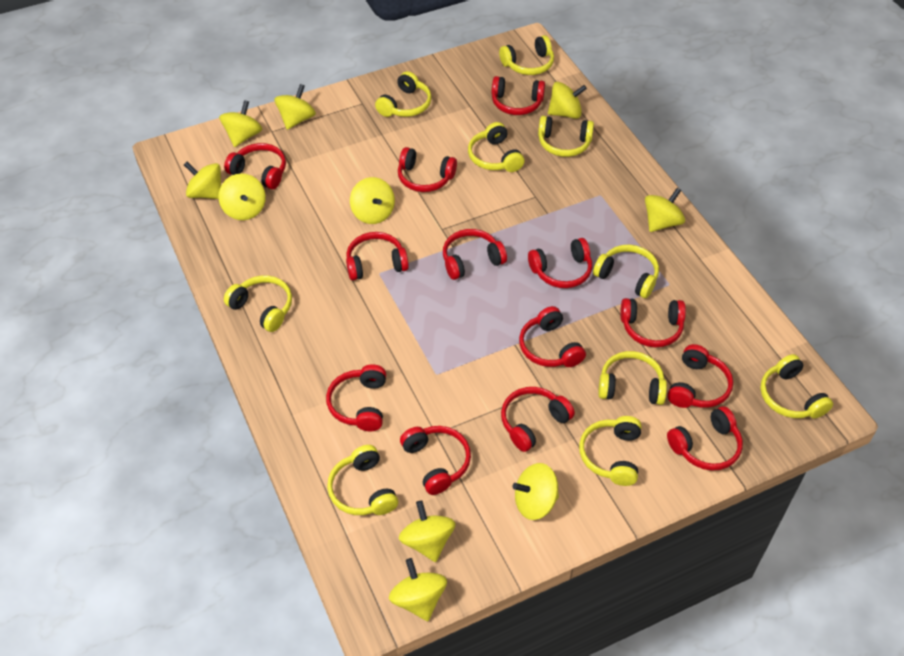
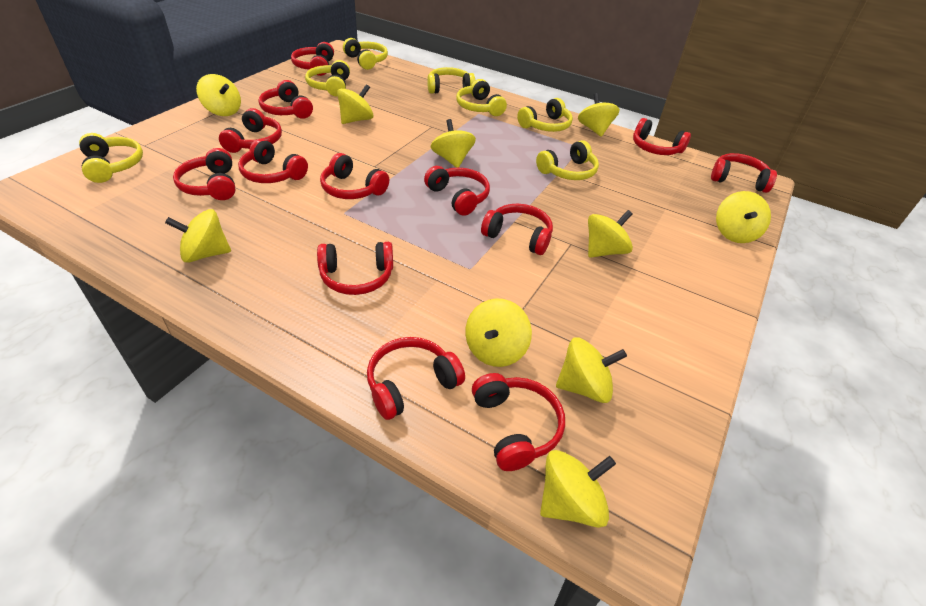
yellow headphones: 10 -> 7

